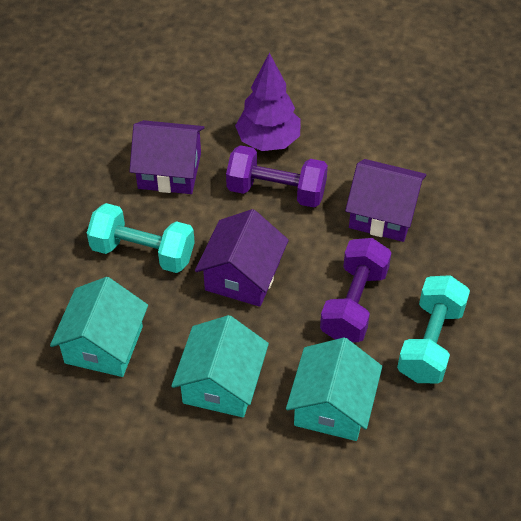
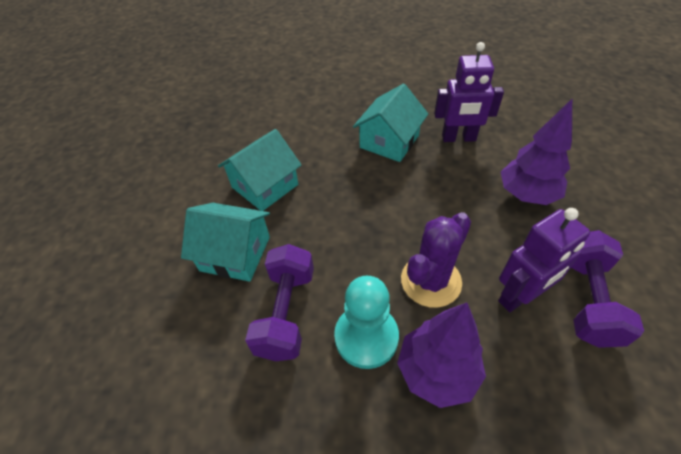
purple cactus: 0 -> 1
purple house: 3 -> 0
purple robot: 0 -> 2
purple tree: 1 -> 2
turquoise dumbbell: 2 -> 0
turquoise pawn: 0 -> 1

